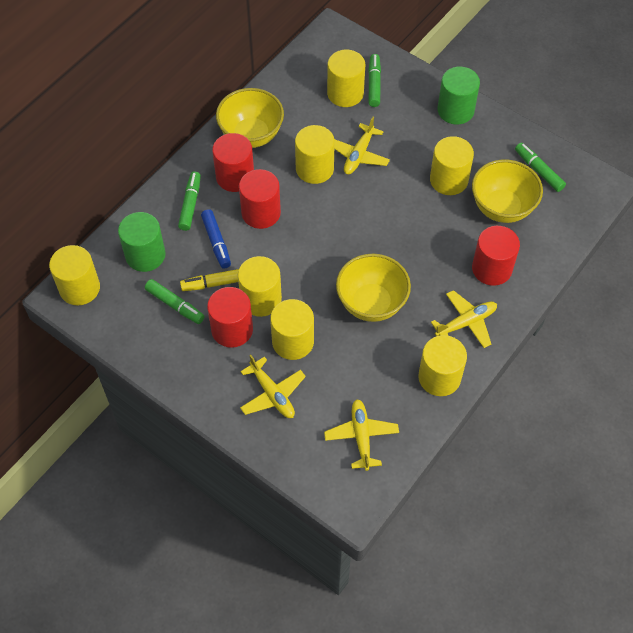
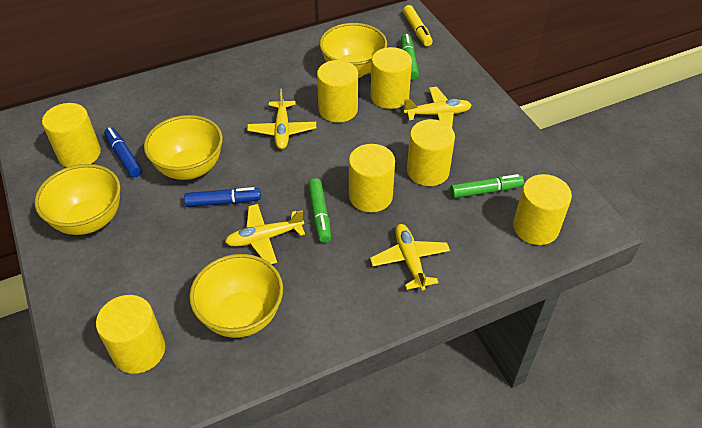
blue marker: 1 -> 2
green cylinder: 2 -> 0
green marker: 4 -> 3
red cylinder: 4 -> 0
yellow bowl: 3 -> 4

